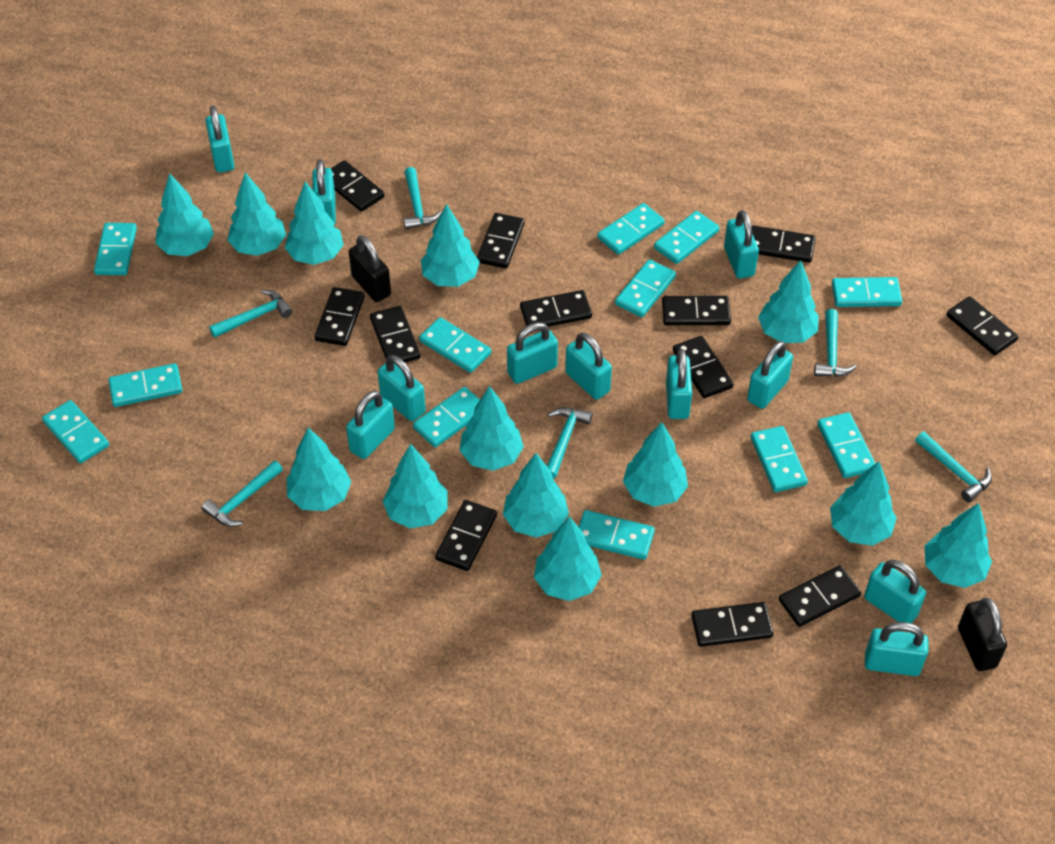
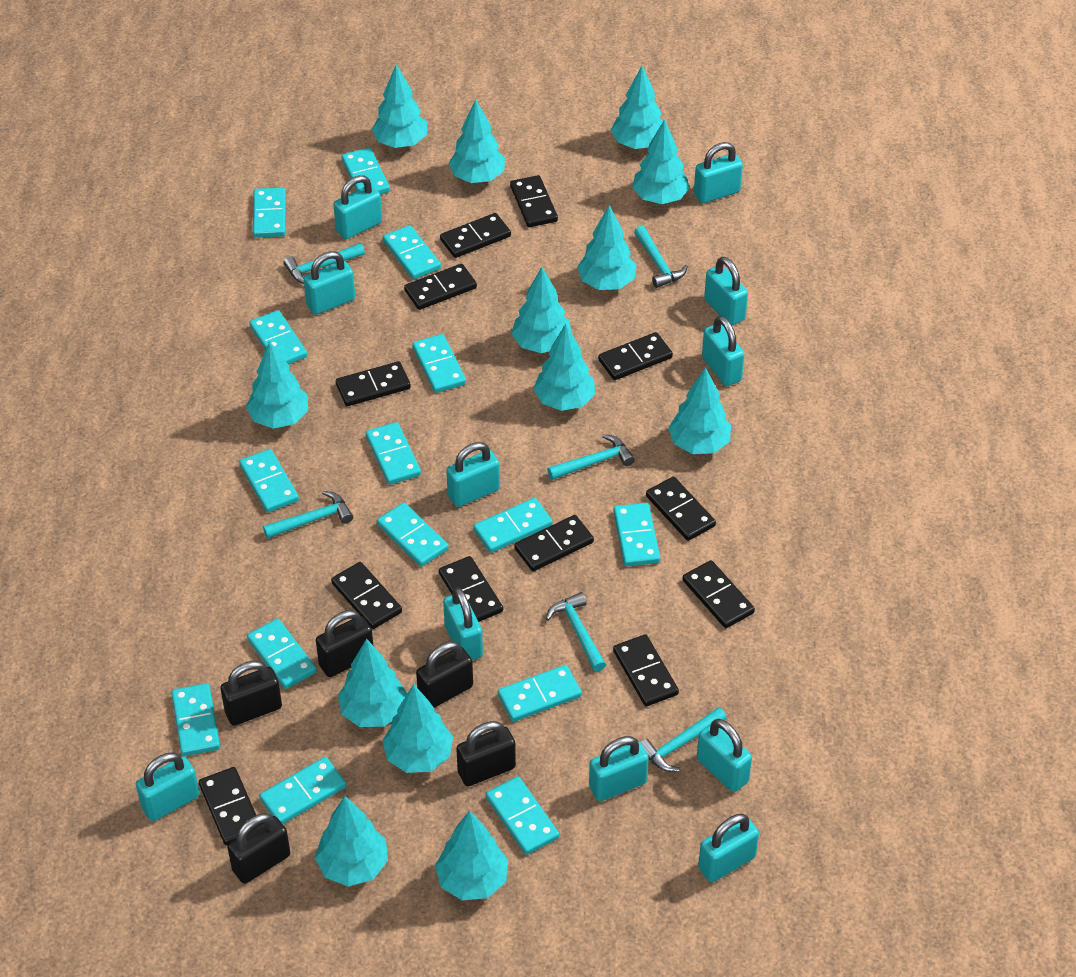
black padlock: 2 -> 5
turquoise domino: 12 -> 15

